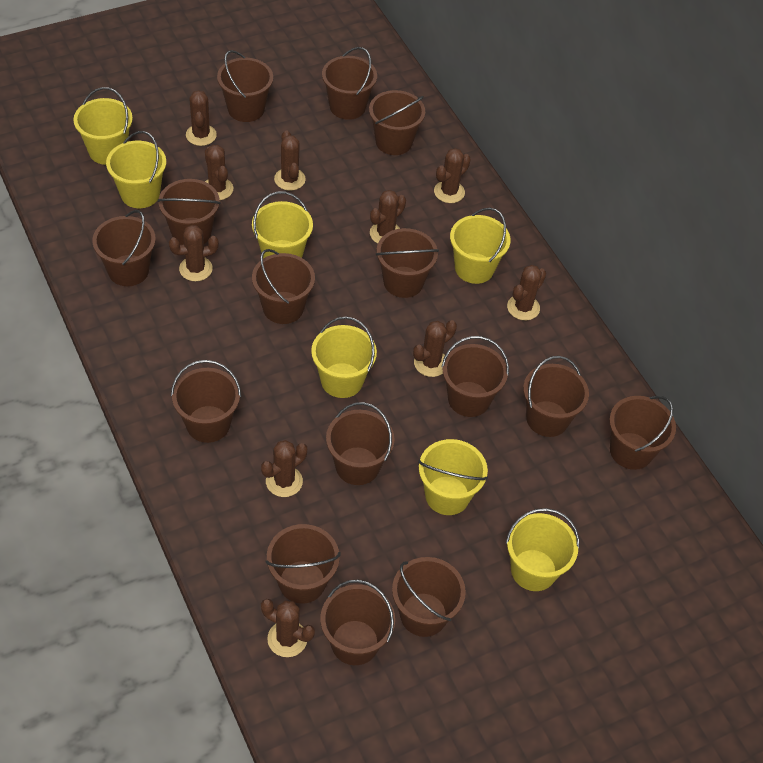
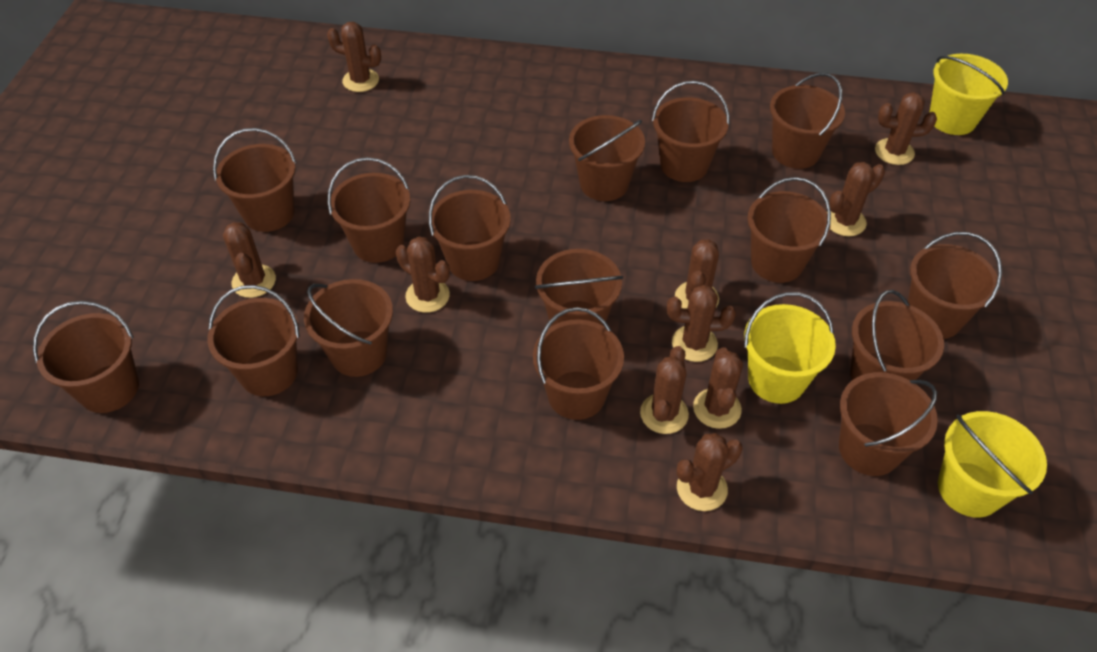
yellow bucket: 7 -> 3

